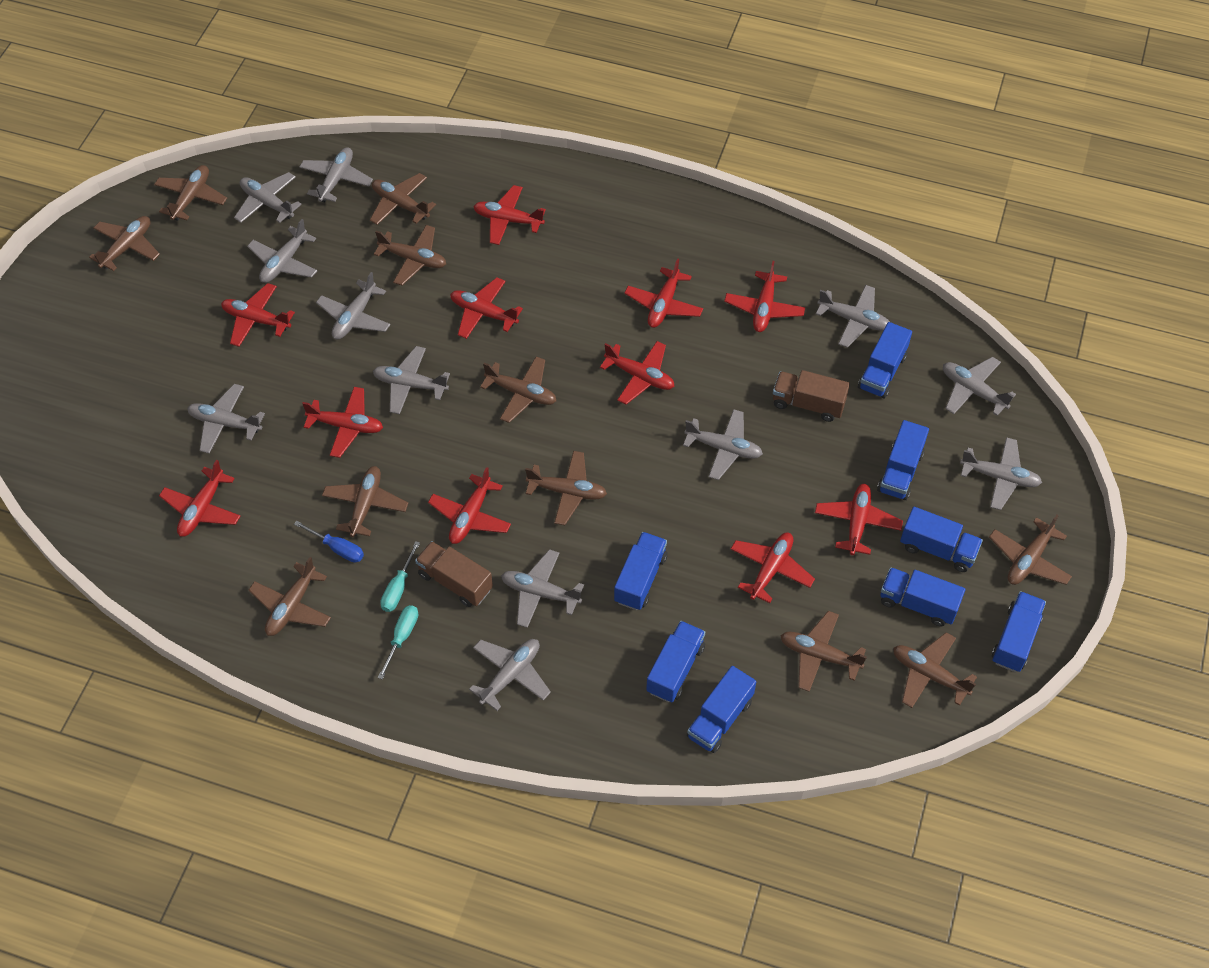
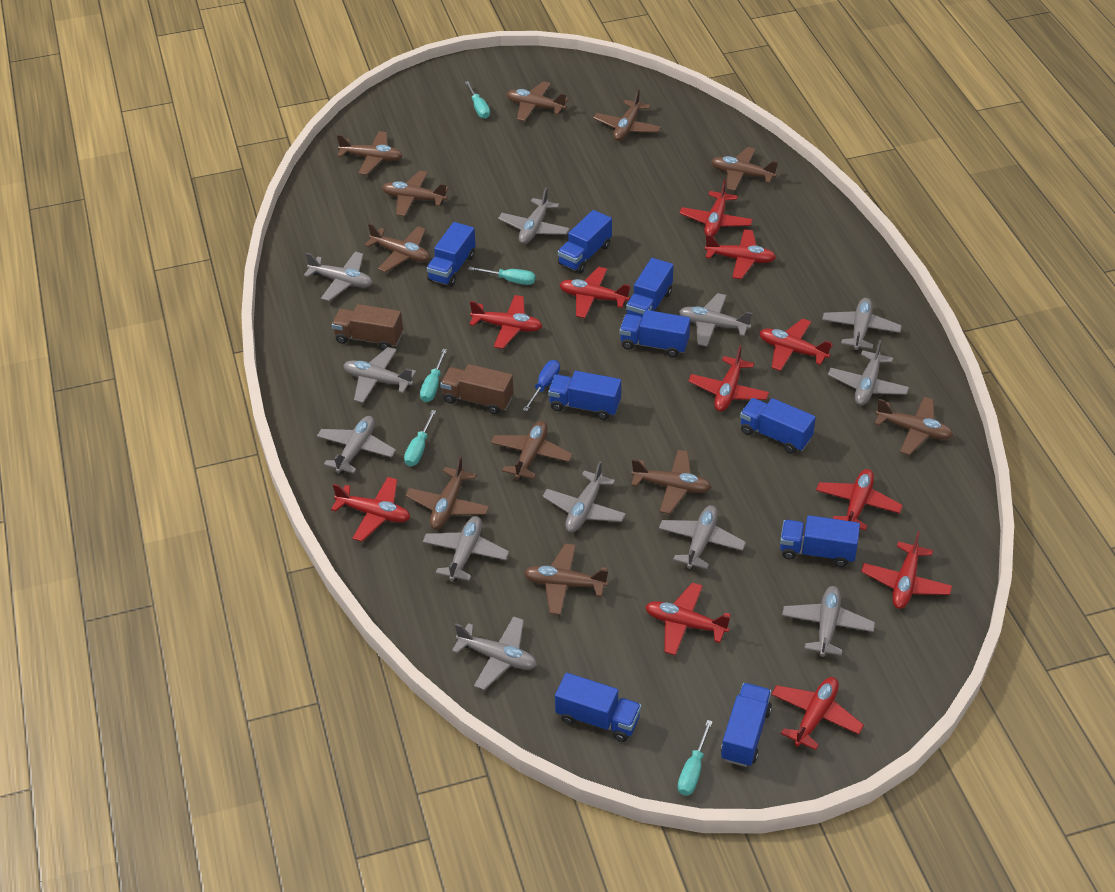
blue truck: 8 -> 9
turquoise screwdriver: 2 -> 5

